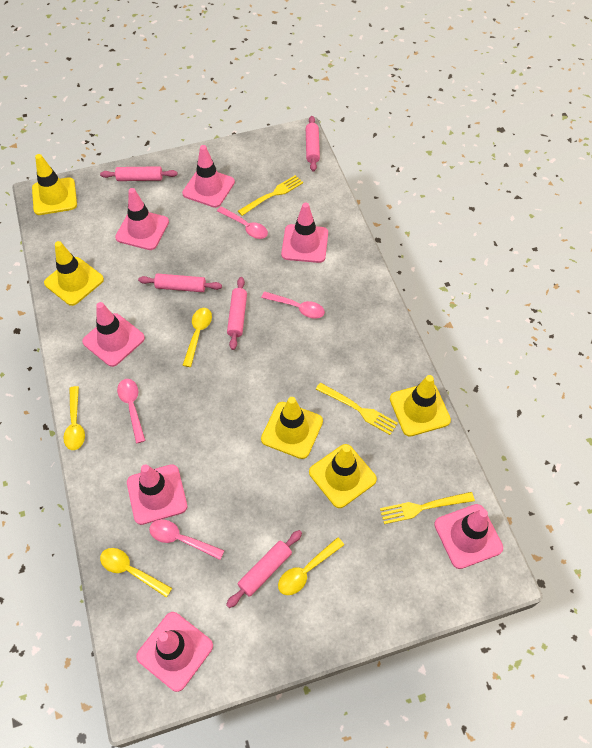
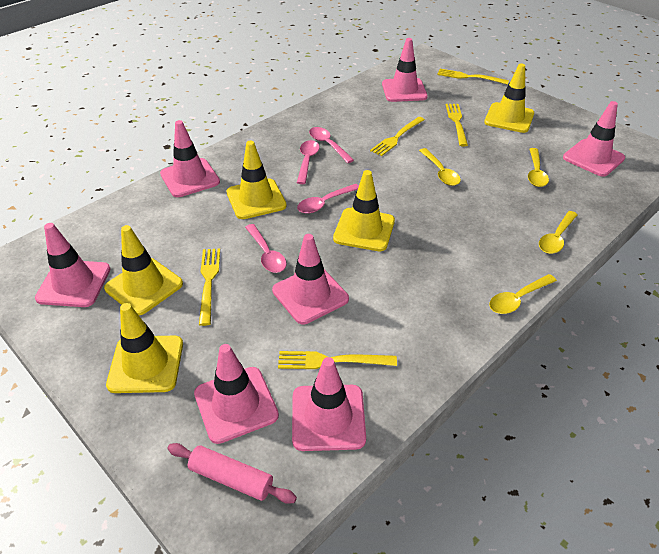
pink rolling pin: 5 -> 1
yellow fork: 3 -> 5

